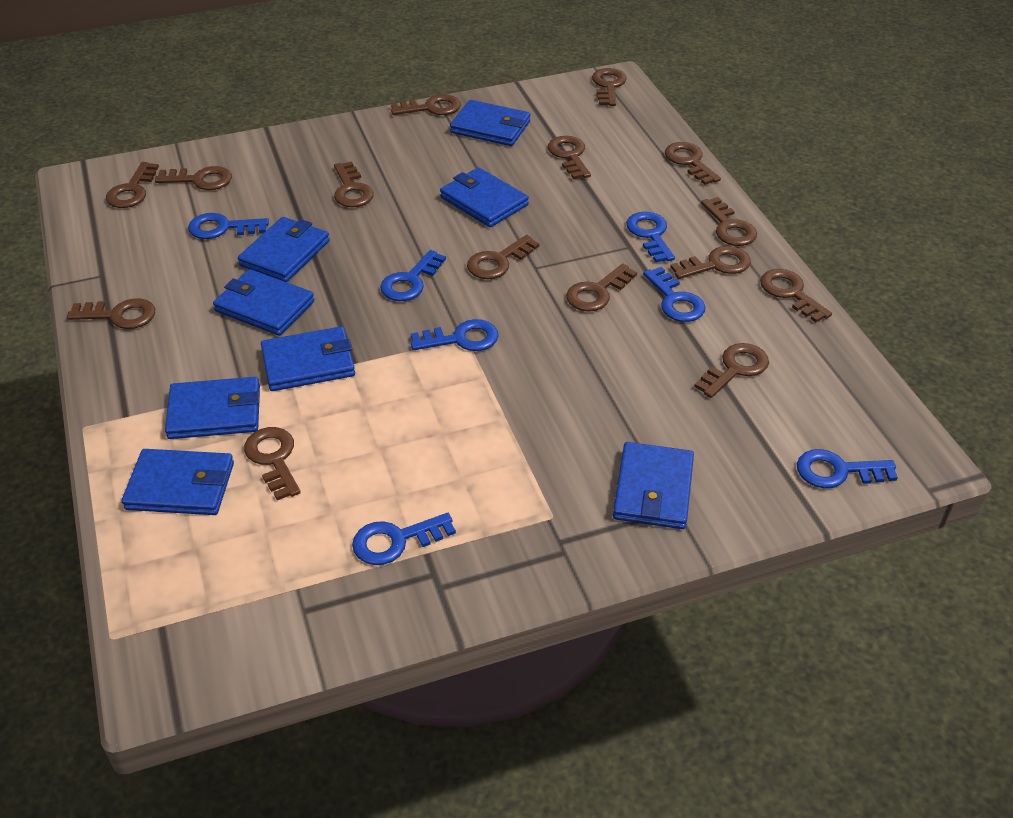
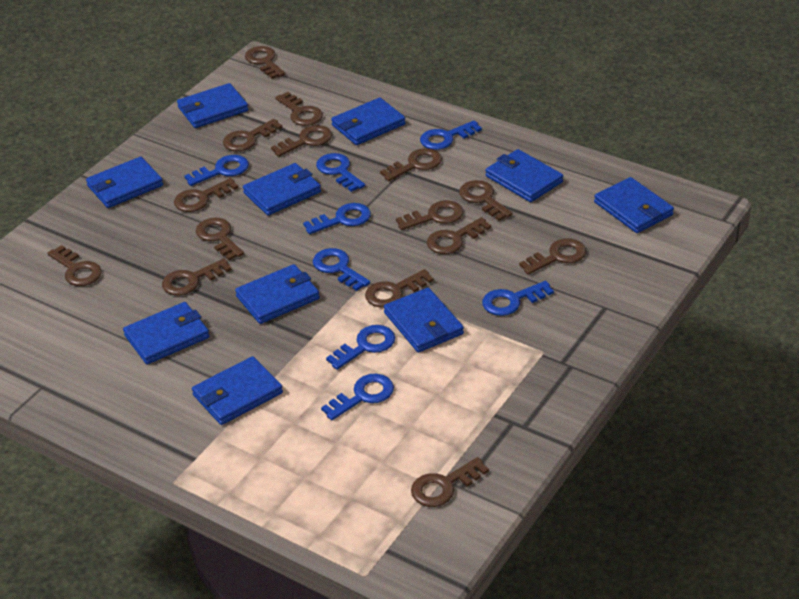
blue key: 7 -> 8
blue wallet: 8 -> 10

